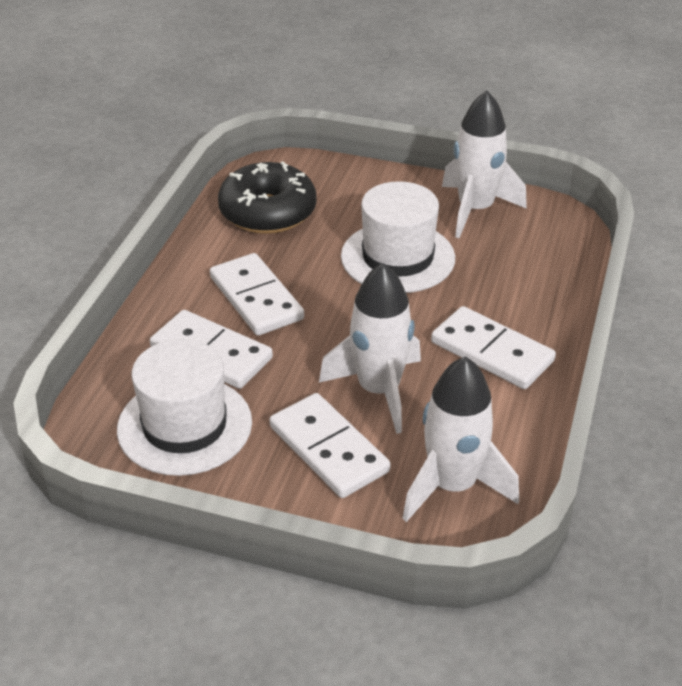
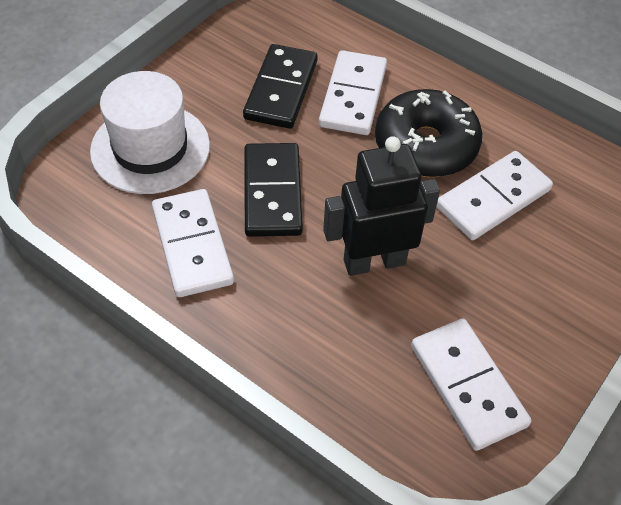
black domino: 0 -> 2
black robot: 0 -> 1
white hat: 2 -> 1
white rocket: 3 -> 0

